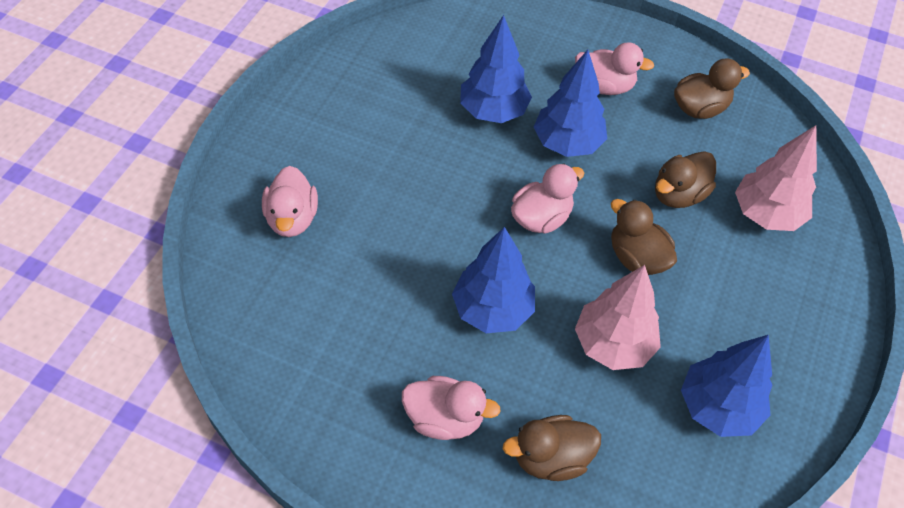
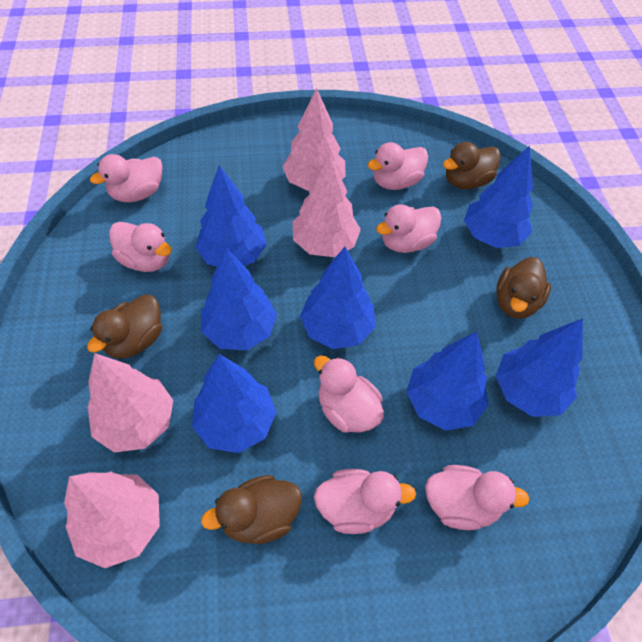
blue tree: 4 -> 7
pink duck: 4 -> 7
pink tree: 2 -> 4

